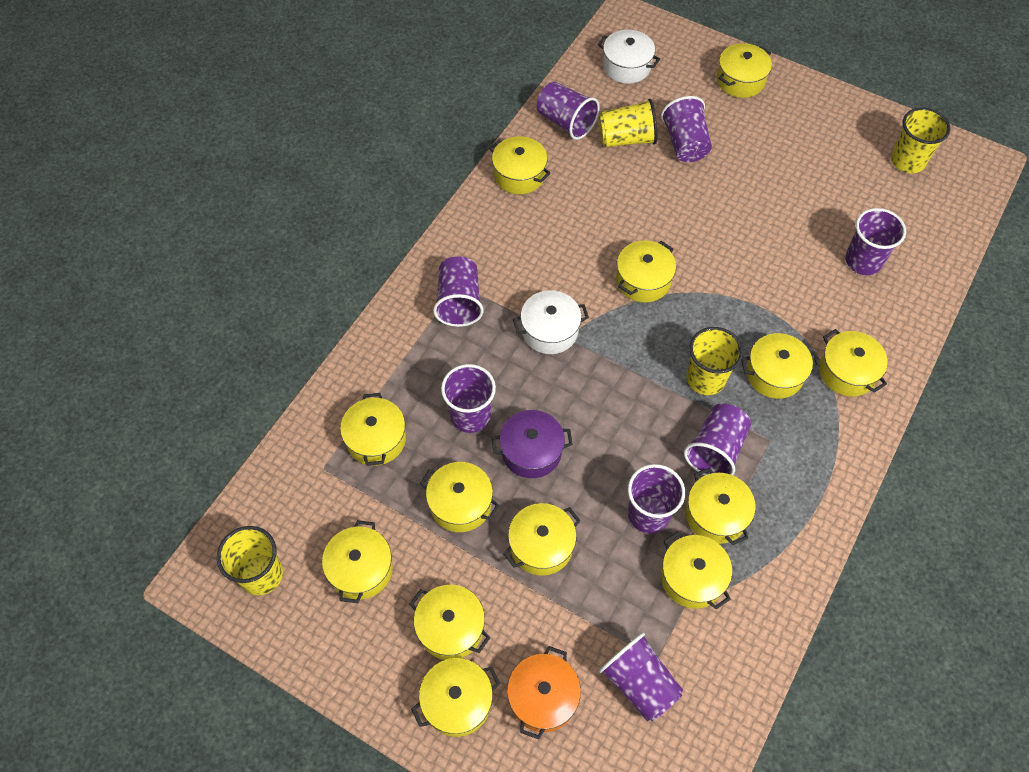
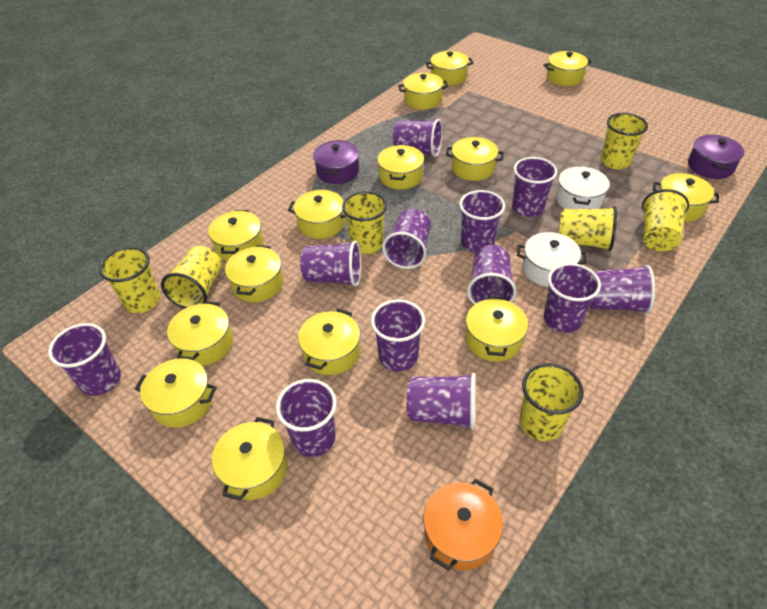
purple cup: 8 -> 12
purple pot: 1 -> 2
yellow cup: 4 -> 7
yellow pot: 13 -> 14

